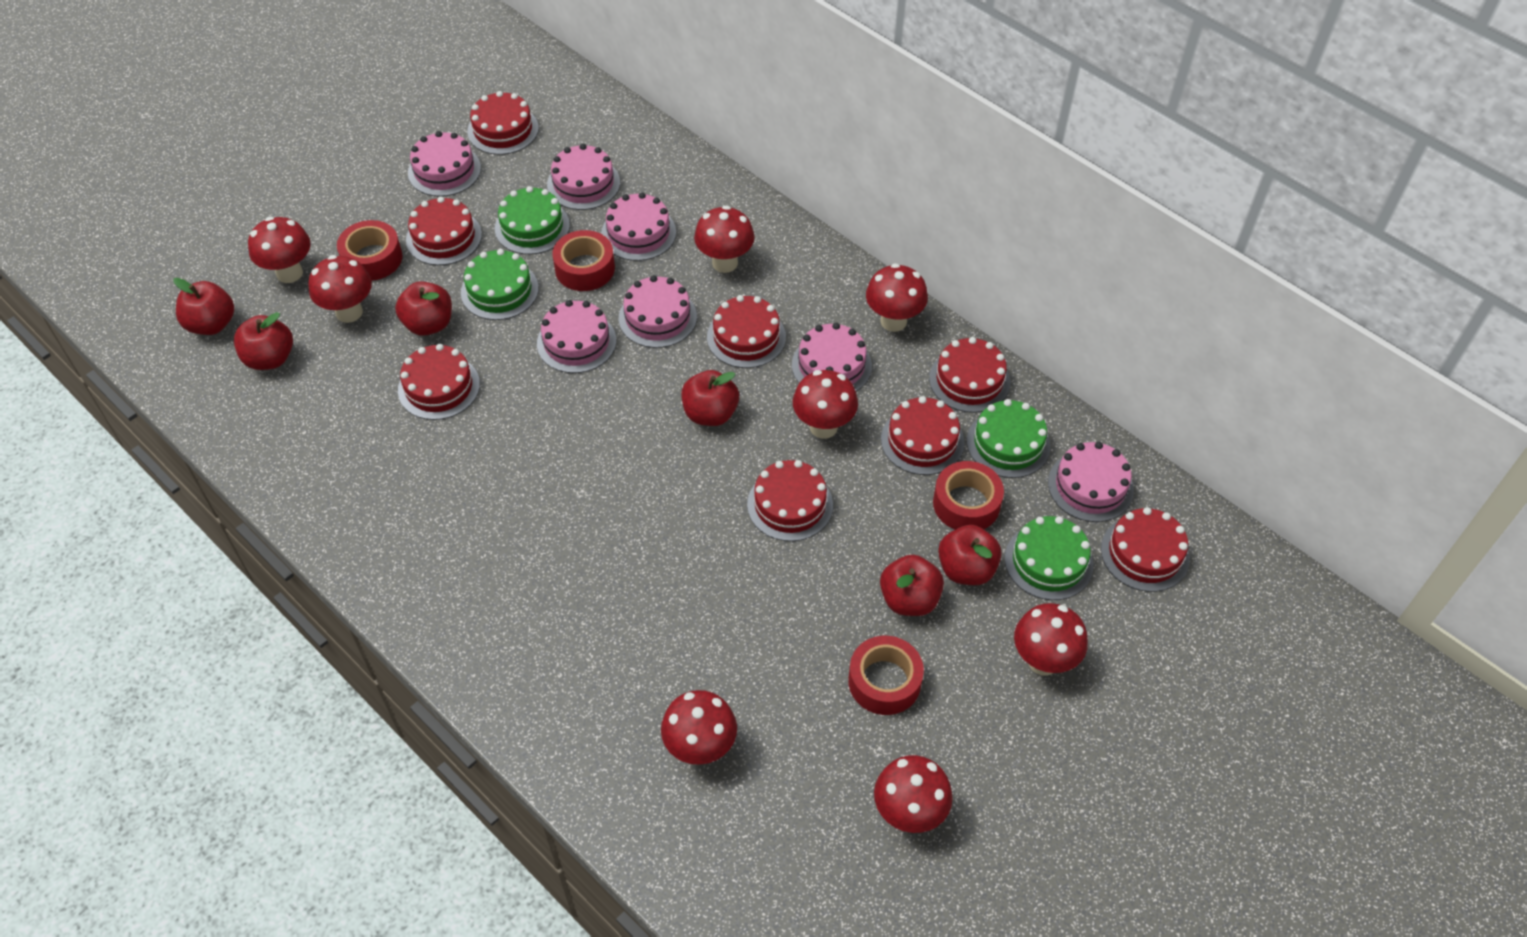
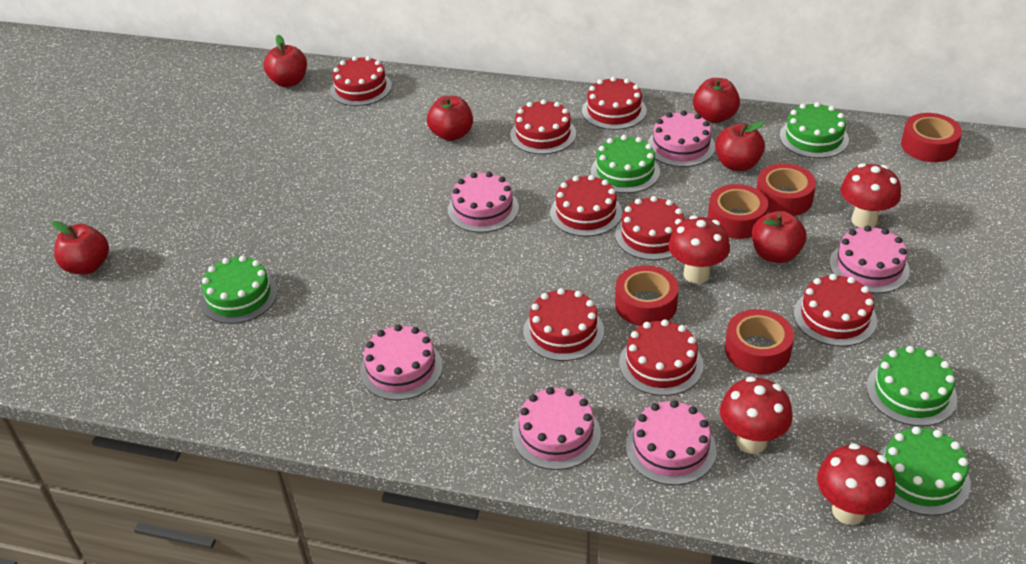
green cake: 4 -> 5
pink cake: 7 -> 6
red mushroom: 8 -> 4
red tape: 4 -> 5

